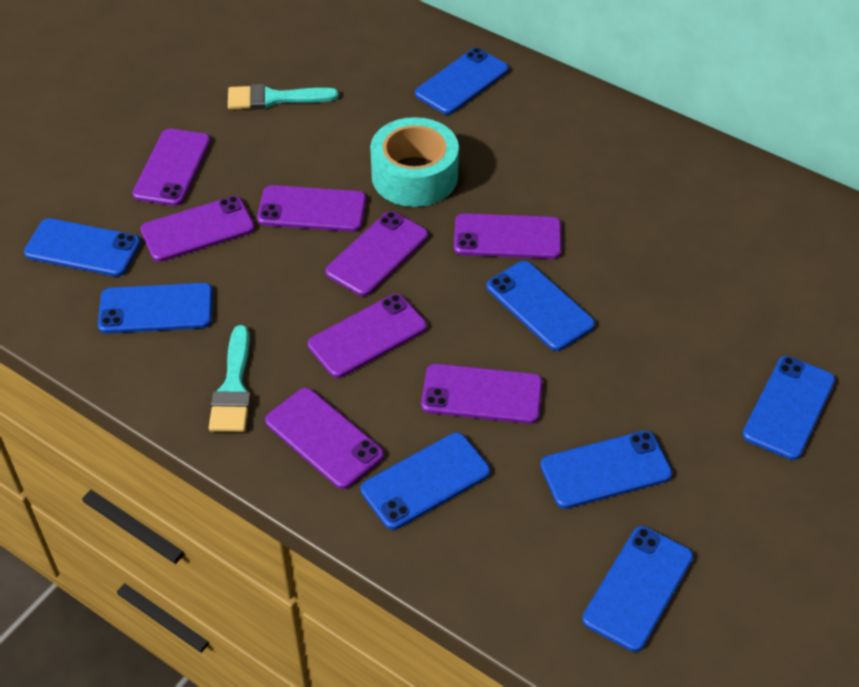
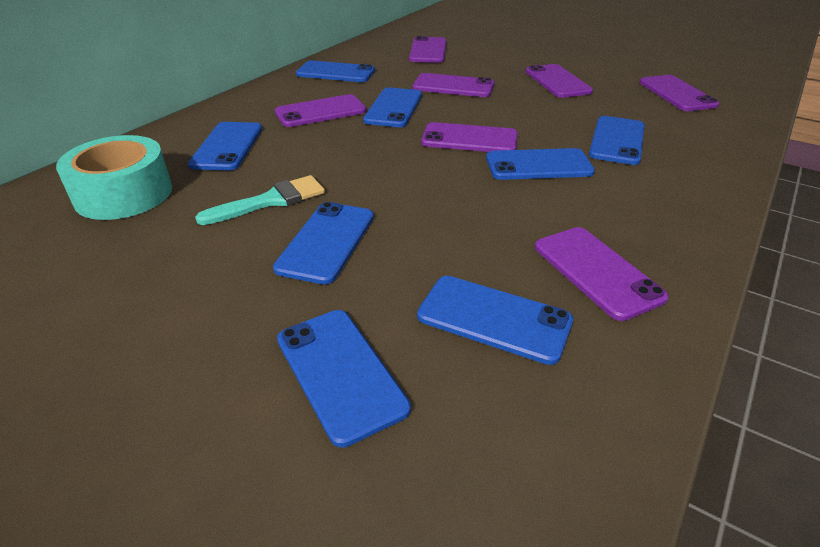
purple phone: 8 -> 7
turquoise brush: 2 -> 1

